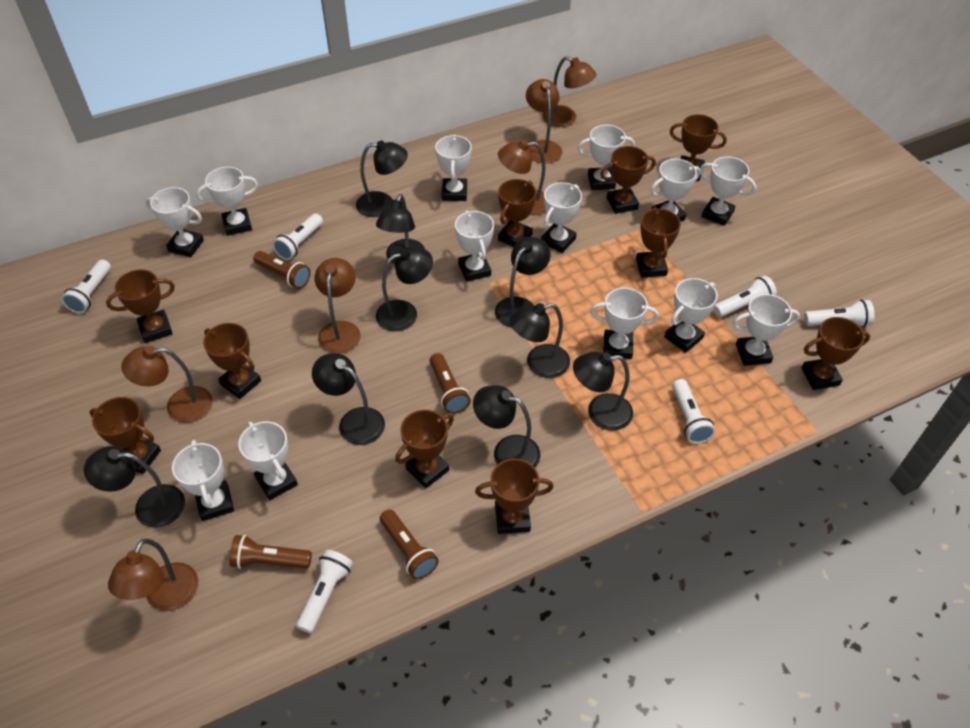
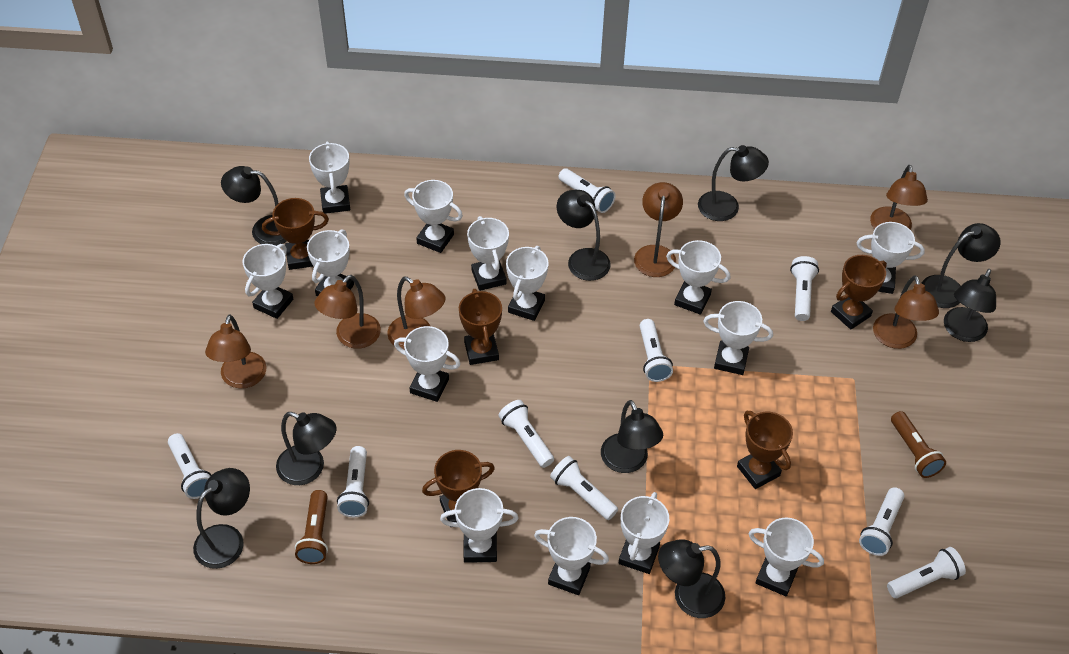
brown flashlight: 4 -> 2
brown trophy: 10 -> 5
white flashlight: 6 -> 9
white trophy: 13 -> 14

